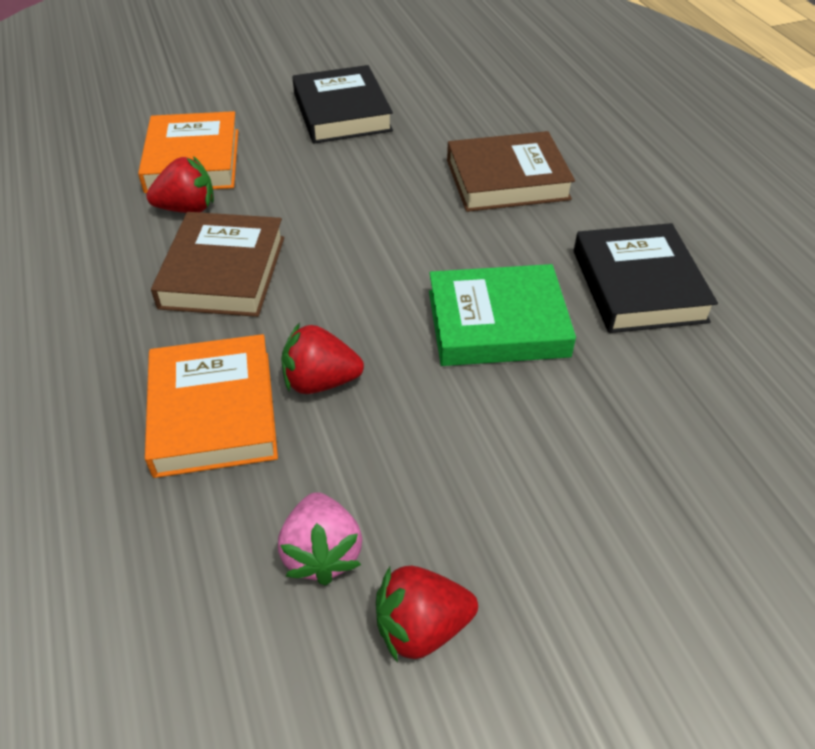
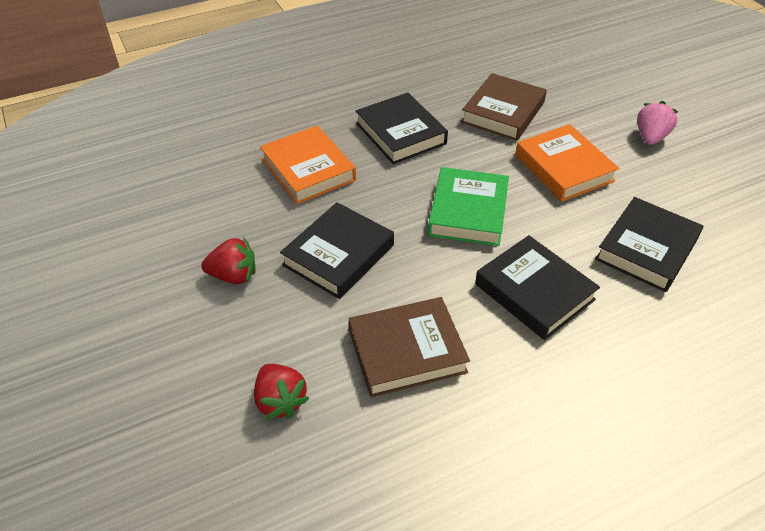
black book: 2 -> 4
red strawberry: 3 -> 2

